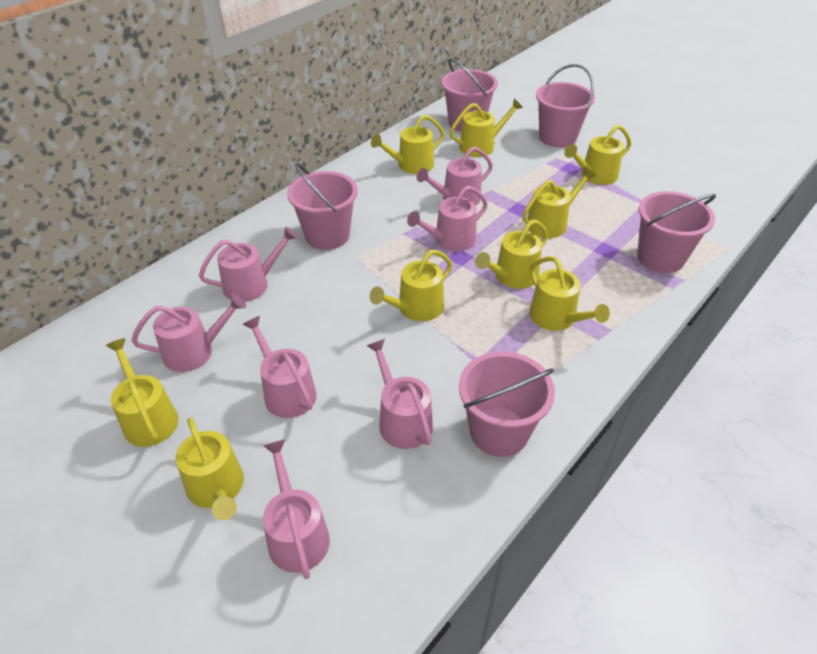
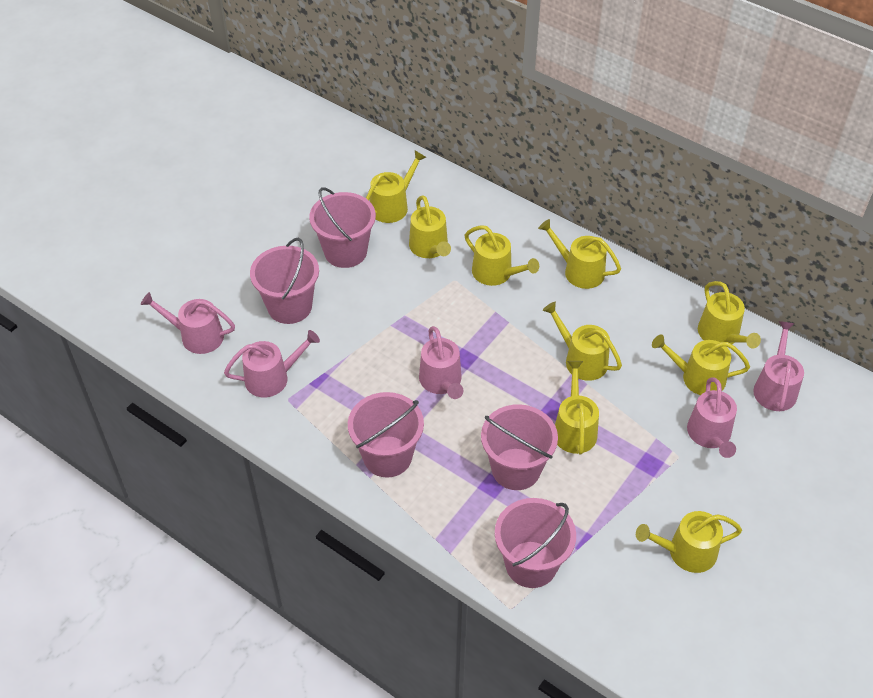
pink watering can: 7 -> 5

